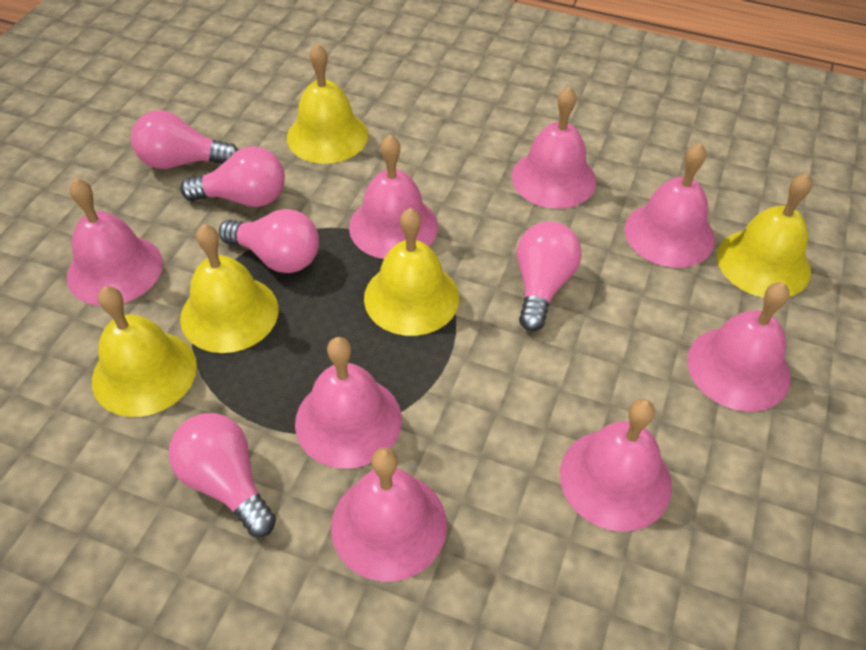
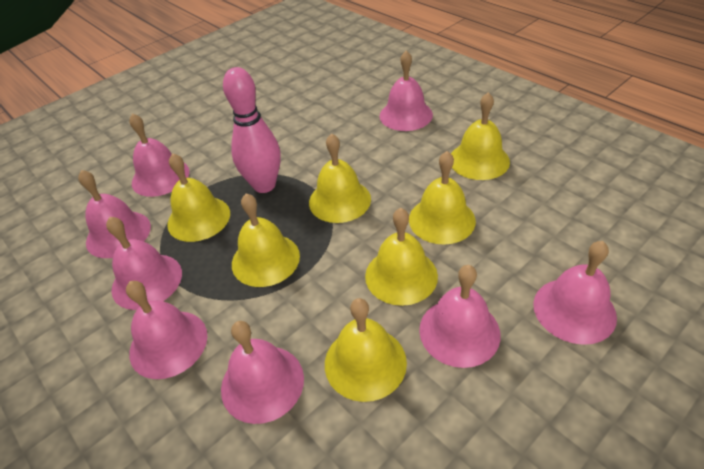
pink bowling pin: 0 -> 1
pink light bulb: 5 -> 0
yellow bell: 5 -> 7

